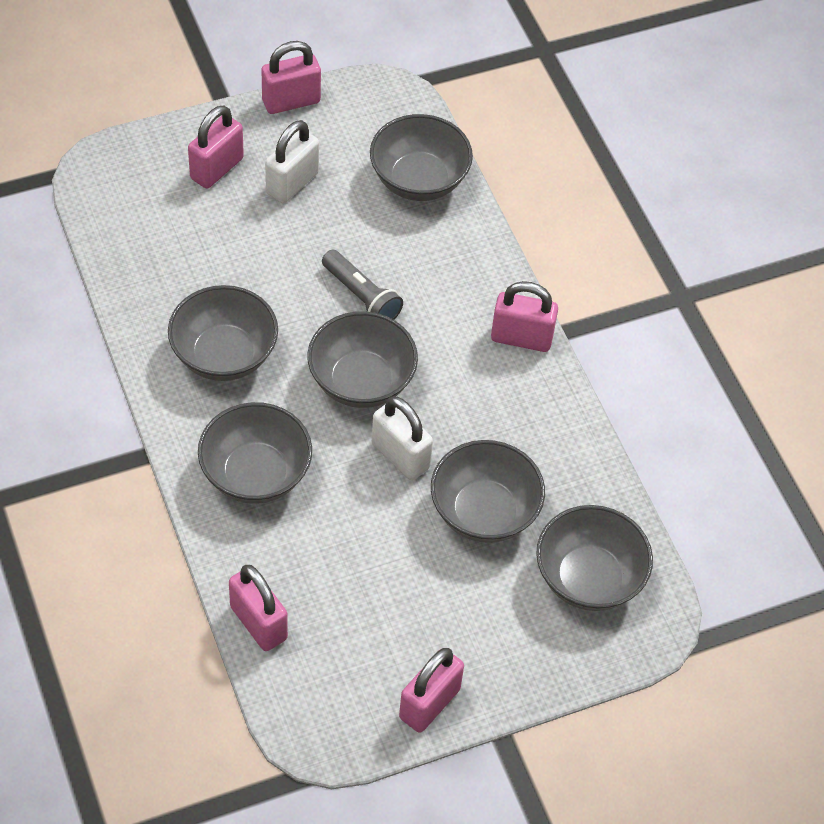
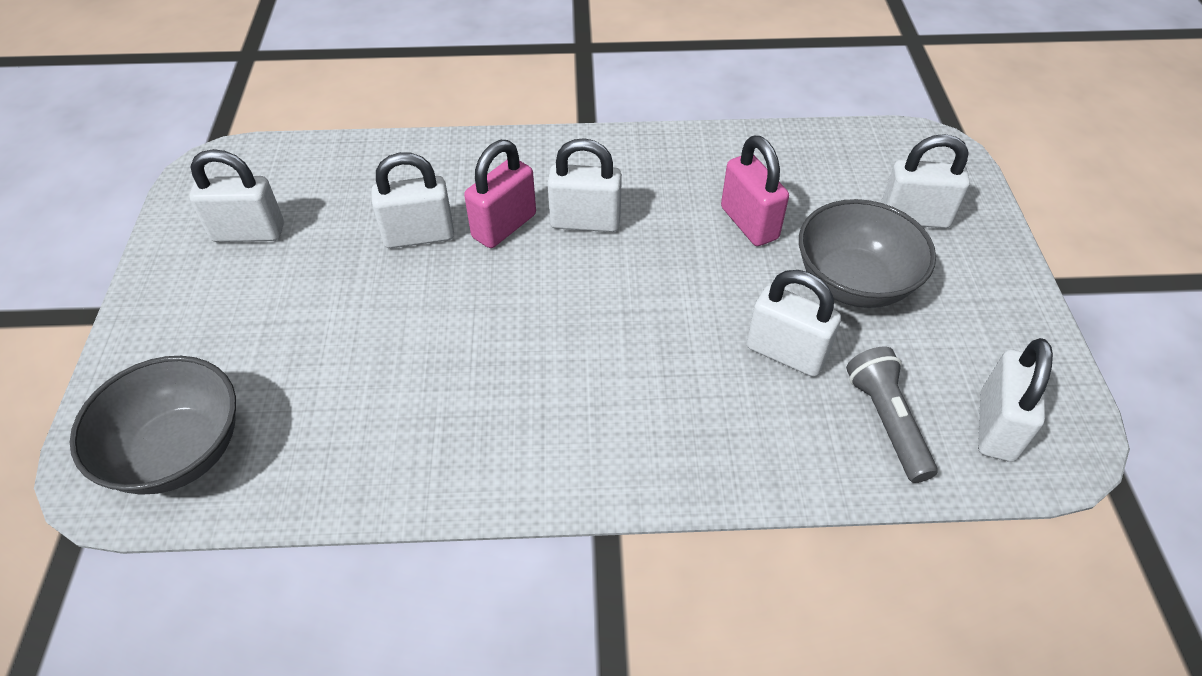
grey bowl: 6 -> 2
pink padlock: 5 -> 2
white padlock: 2 -> 6

